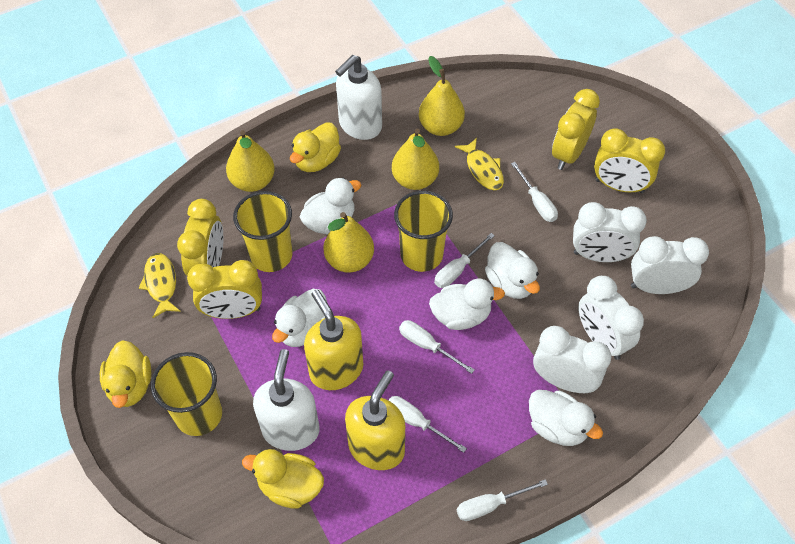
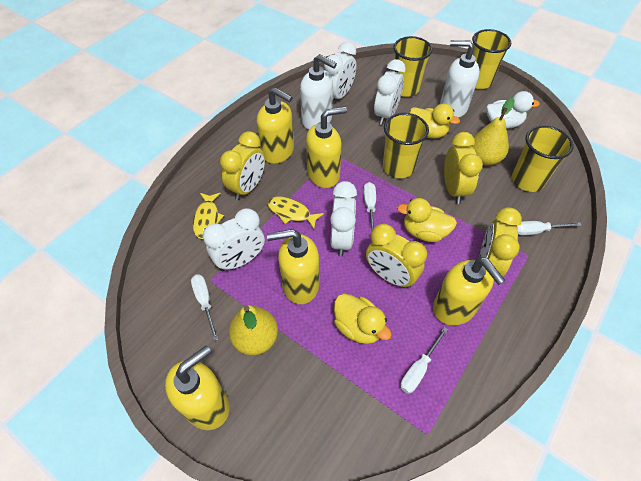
white duck: 5 -> 1
white screwdriver: 5 -> 4
yellow cup: 3 -> 4
yellow pear: 4 -> 2
yellow soap dispenser: 2 -> 5

